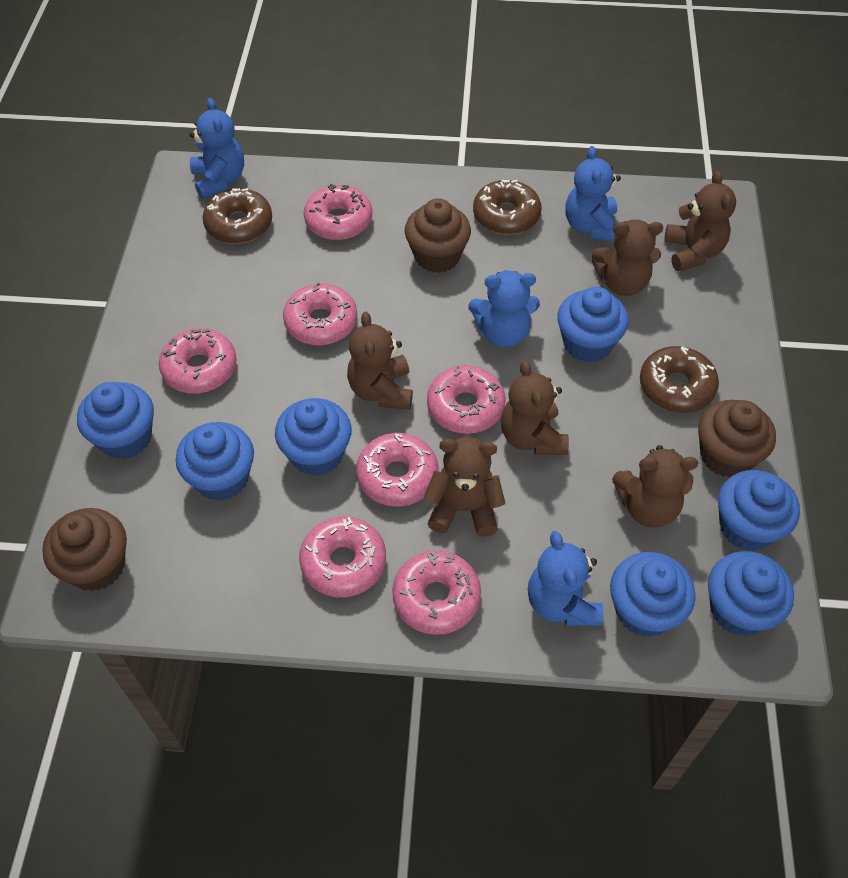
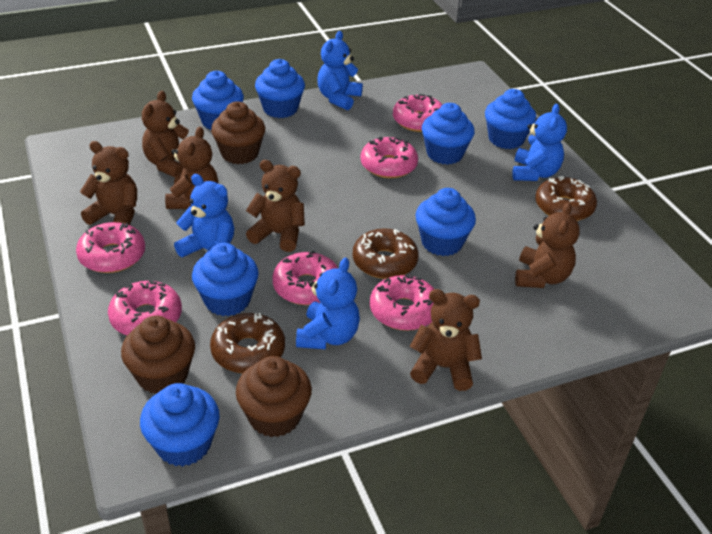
pink donut: 7 -> 6

